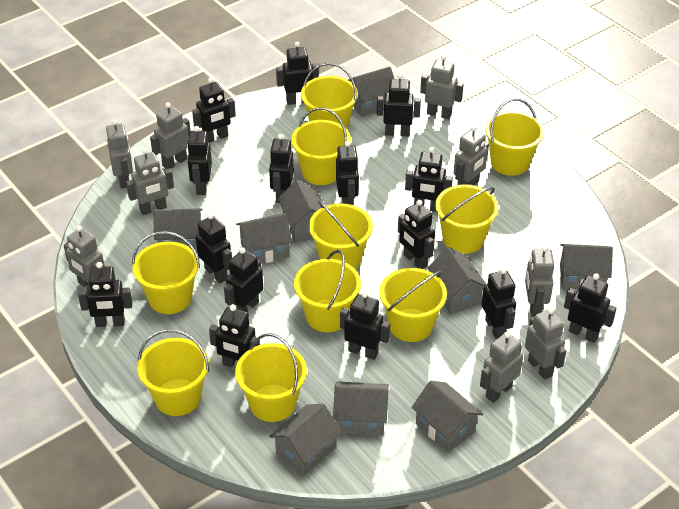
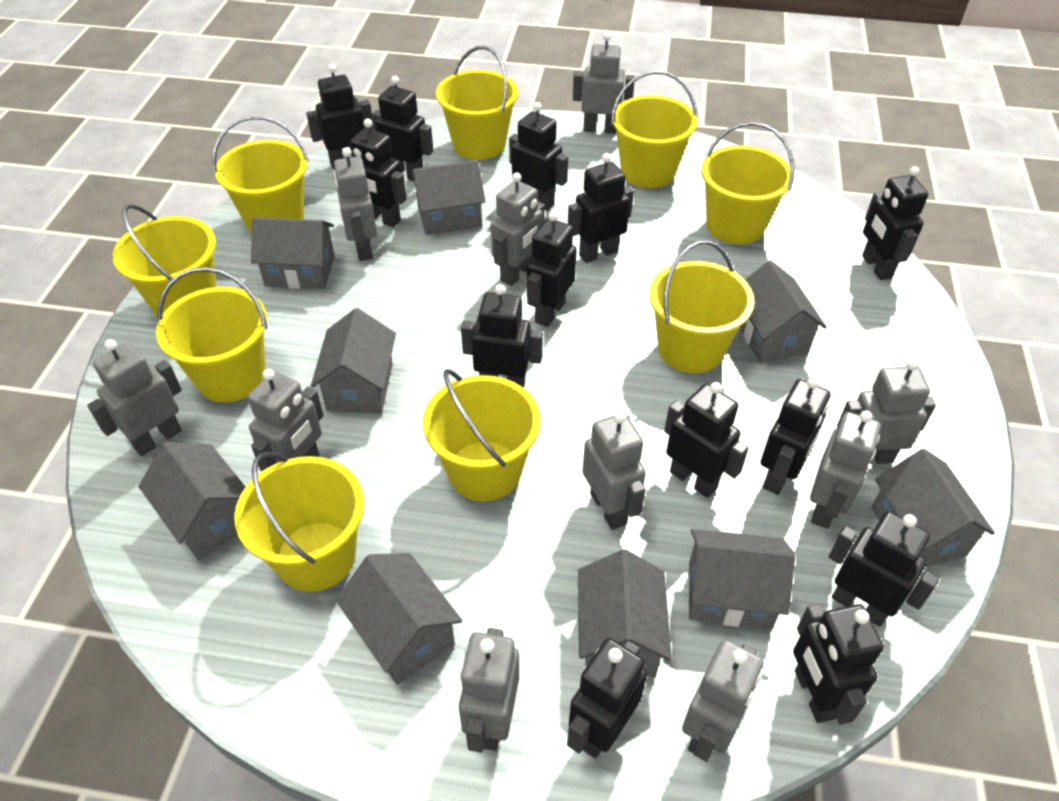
black robot: 15 -> 13
grey robot: 9 -> 10
yellow bucket: 10 -> 9

